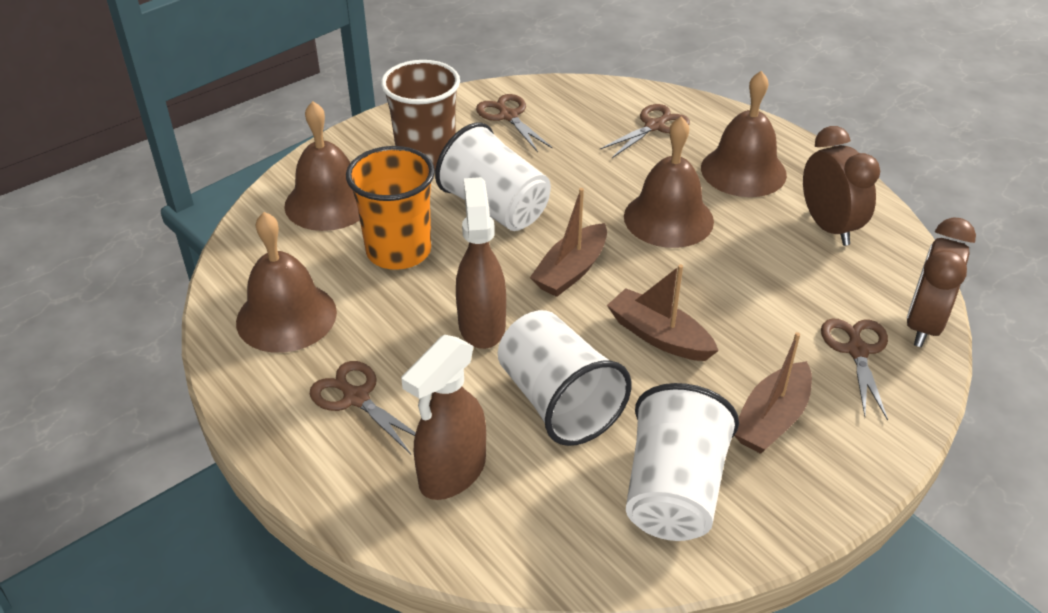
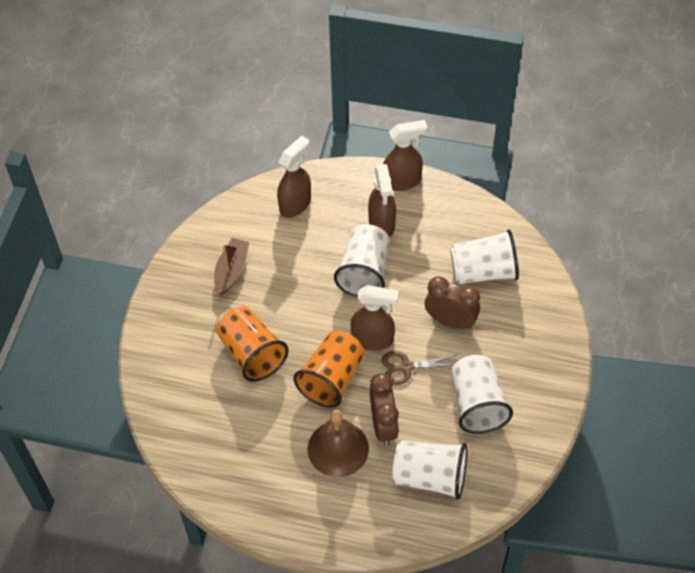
brown bell: 4 -> 1
brown boat: 3 -> 1
brown cup: 1 -> 0
brown scissors: 4 -> 1
brown spray bottle: 2 -> 4
orange cup: 1 -> 2
white cup: 3 -> 4

